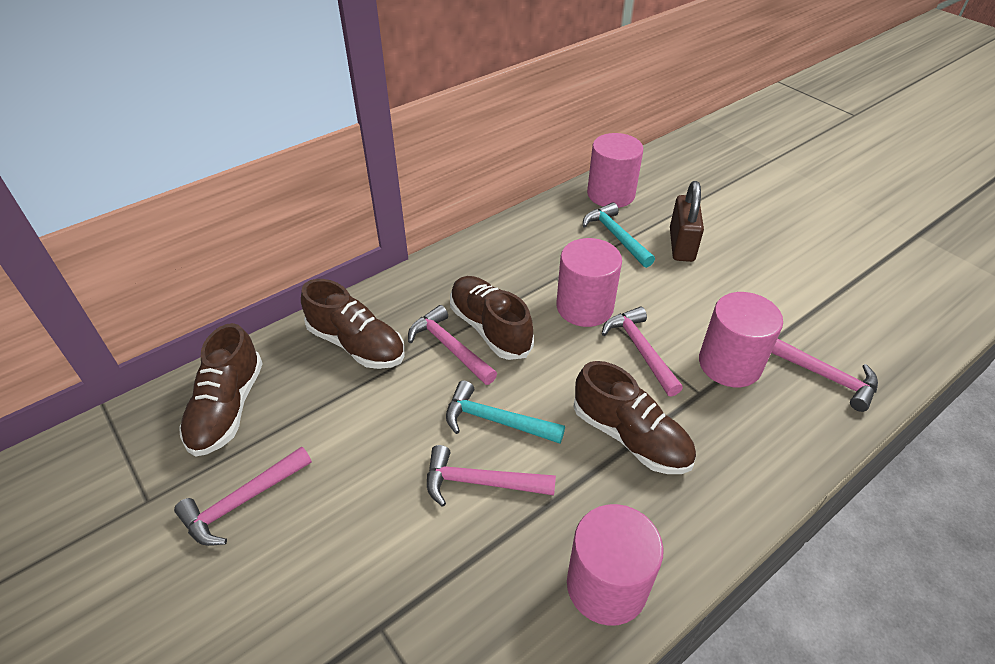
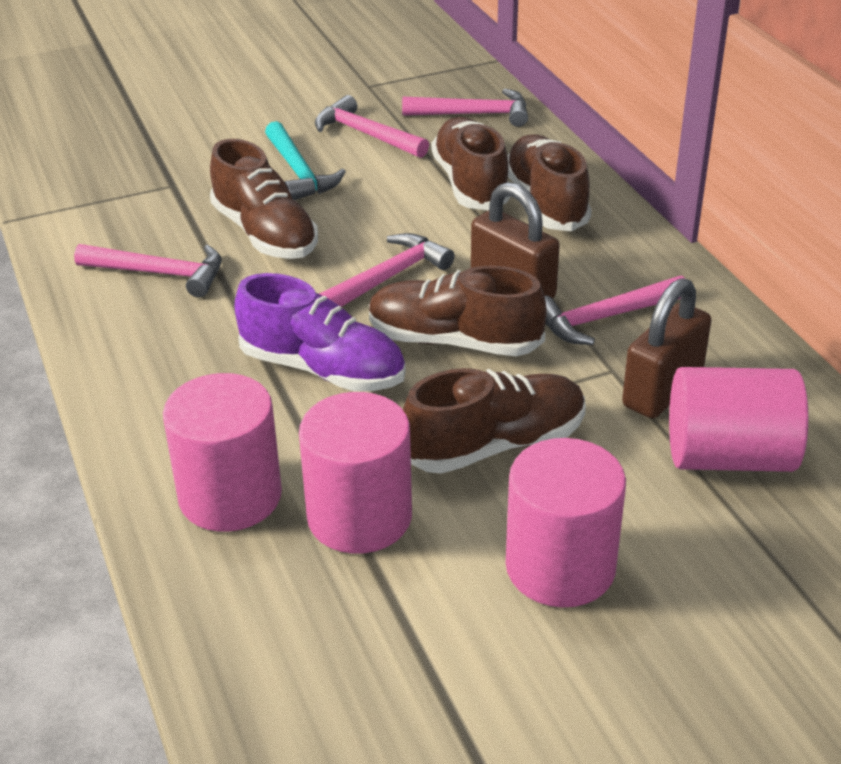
brown padlock: 1 -> 2
brown shoe: 4 -> 5
purple shoe: 0 -> 1
turquoise hammer: 2 -> 1

